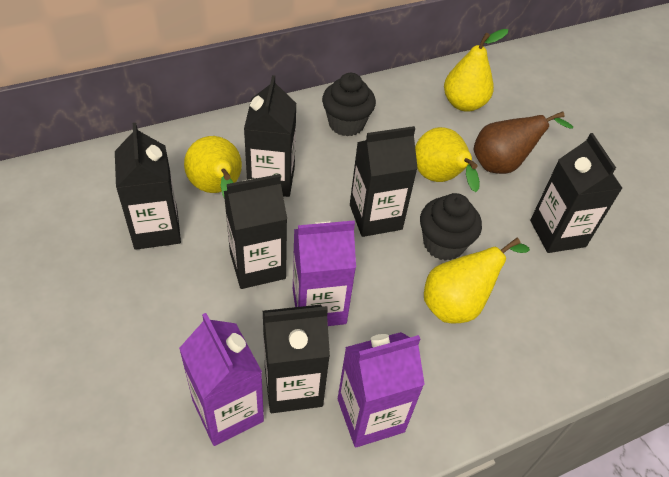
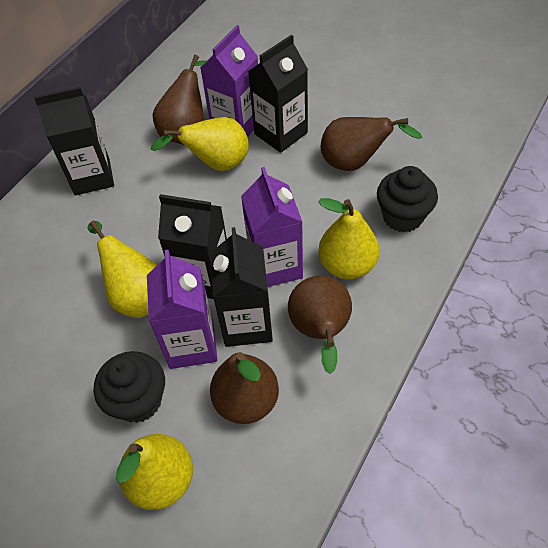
black carton: 6 -> 4
brown pear: 1 -> 4

